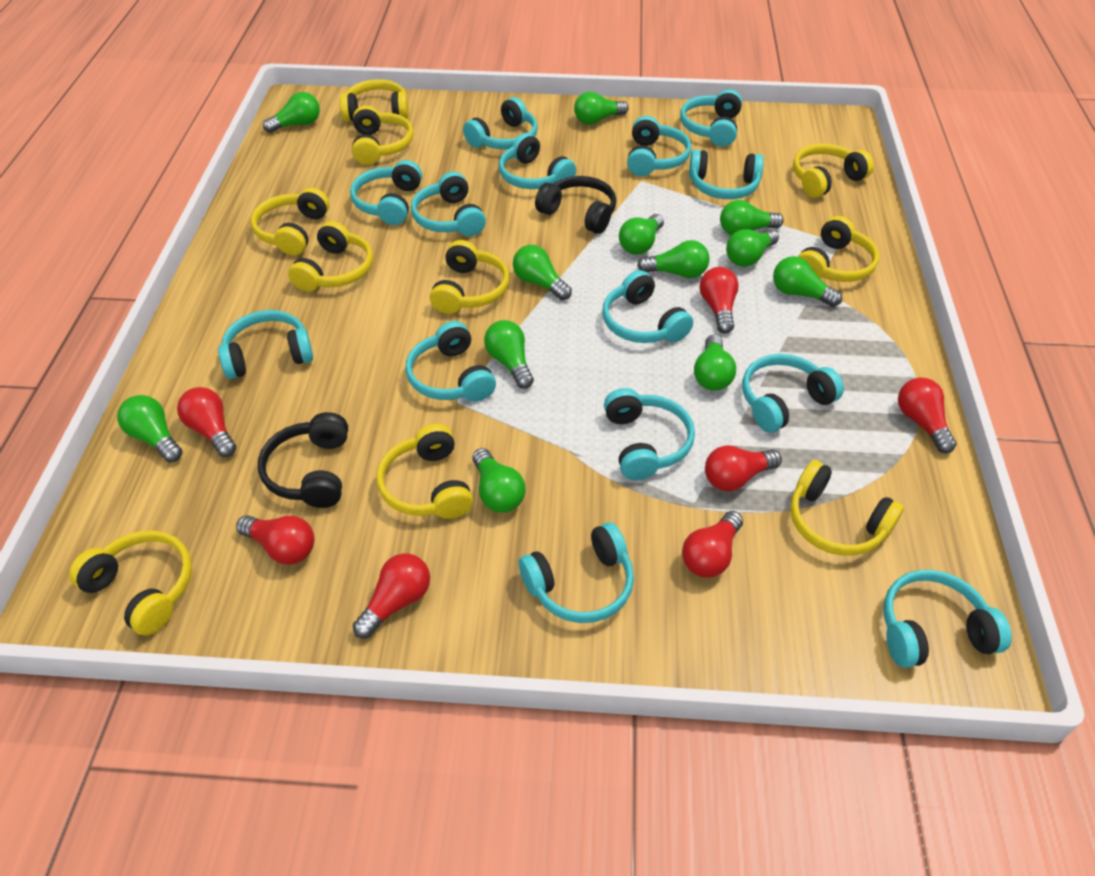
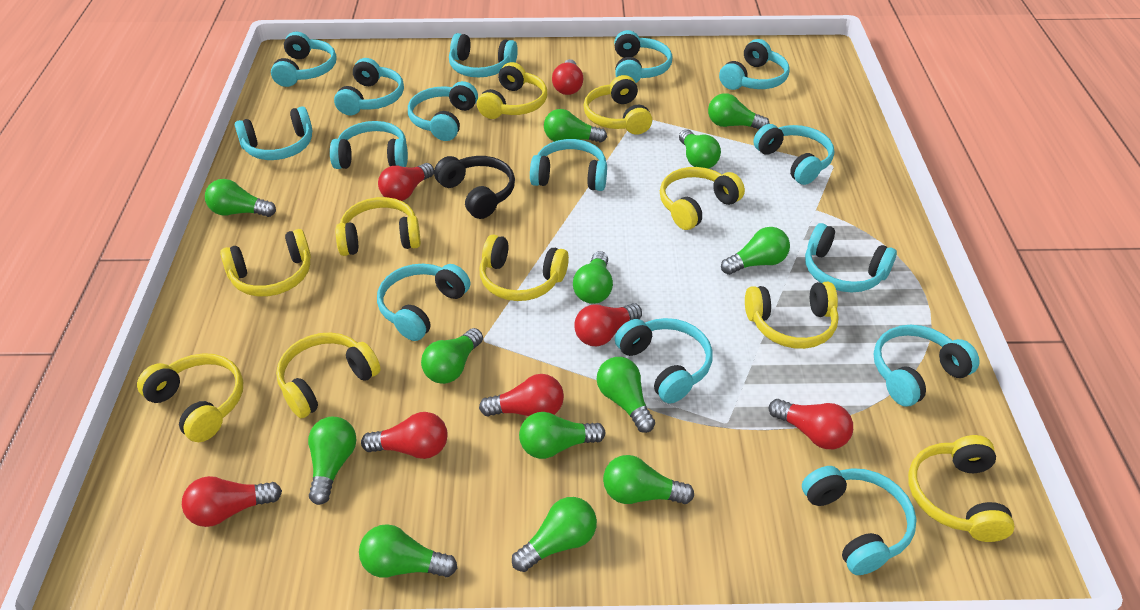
black headphones: 2 -> 1
green light bulb: 12 -> 13
turquoise headphones: 14 -> 15

